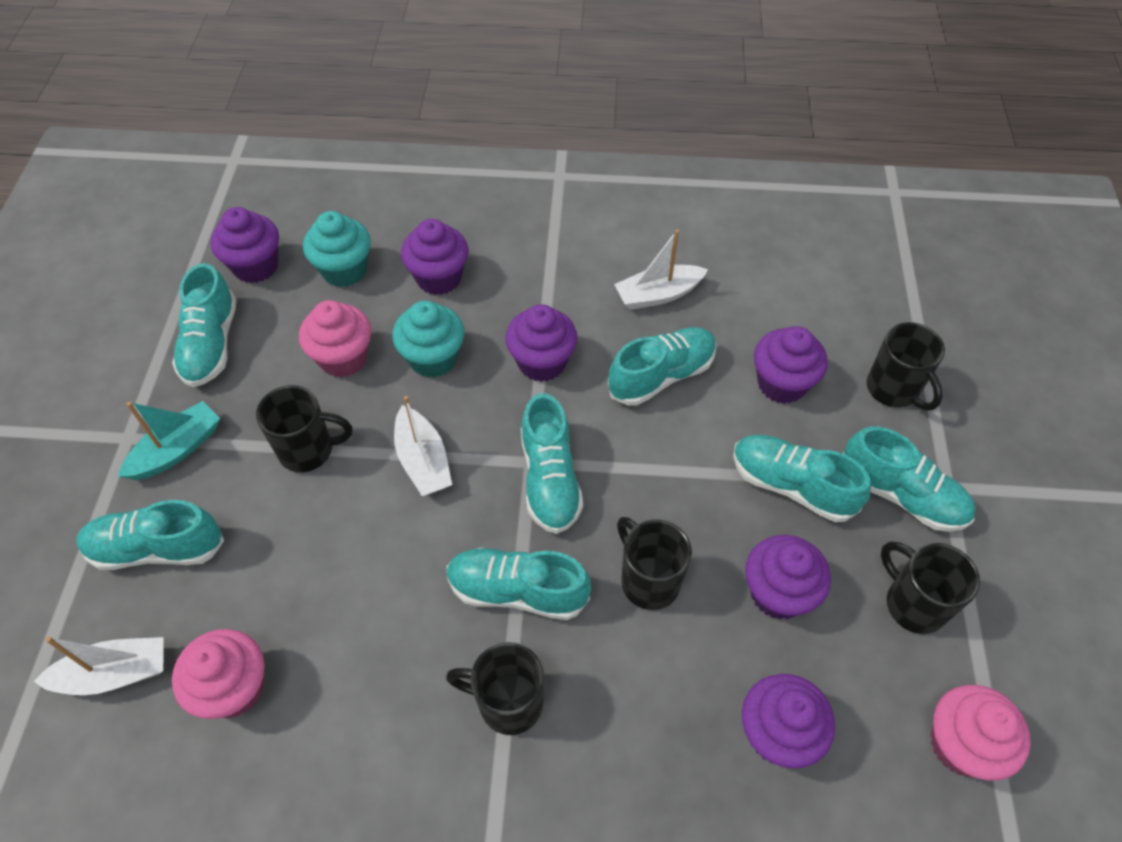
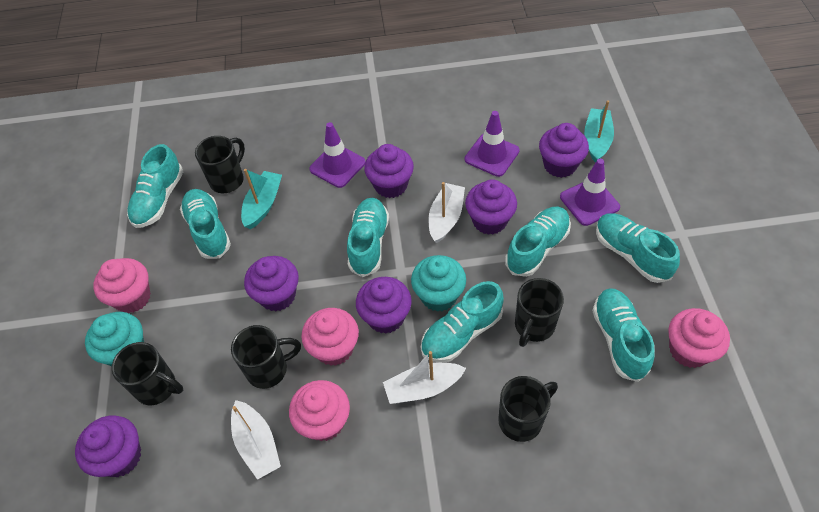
pink cupcake: 3 -> 4
purple traffic cone: 0 -> 3
turquoise boat: 1 -> 2

